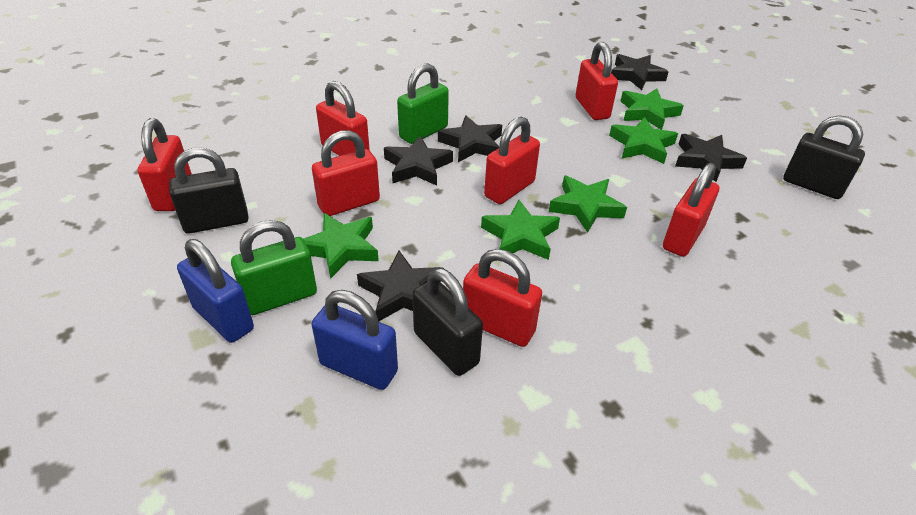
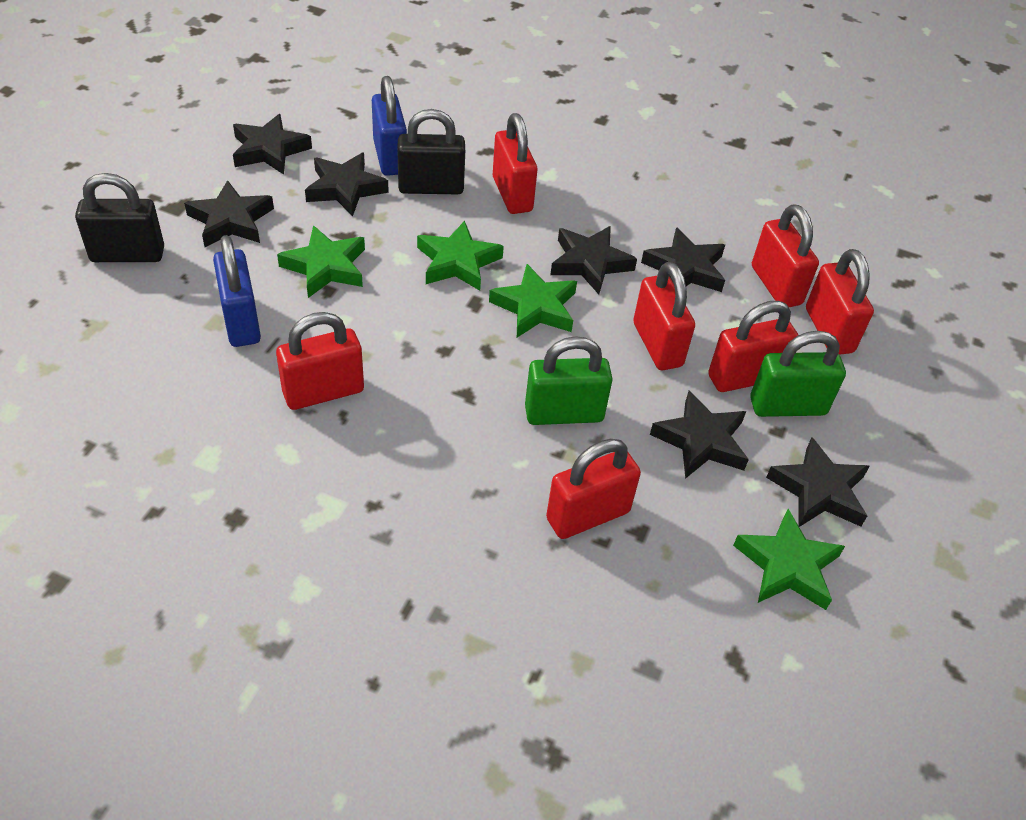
black padlock: 3 -> 2
black star: 5 -> 7
green star: 5 -> 4

